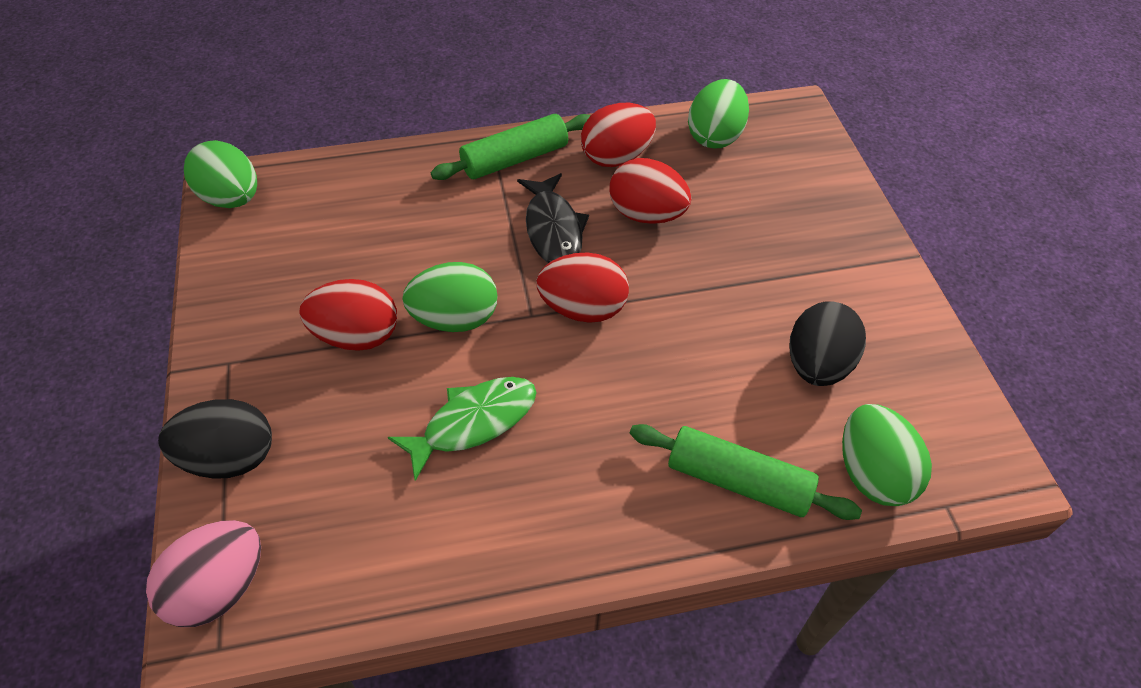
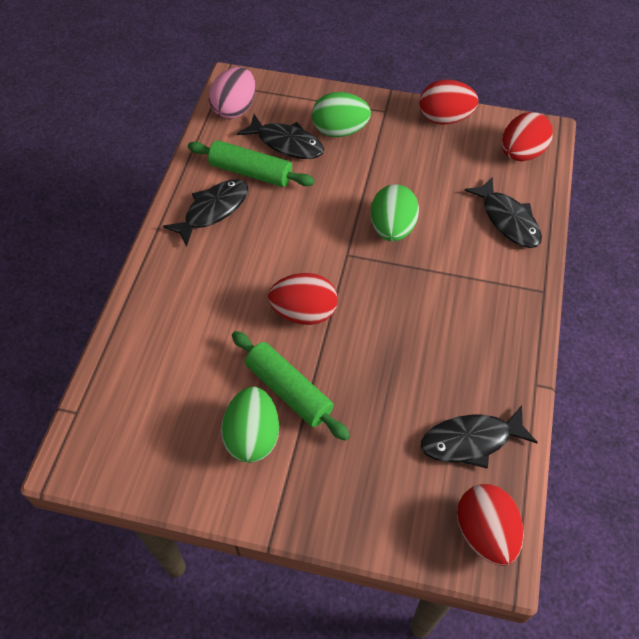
black egg: 2 -> 0
black fish: 1 -> 4
green egg: 4 -> 3
green fish: 1 -> 0

